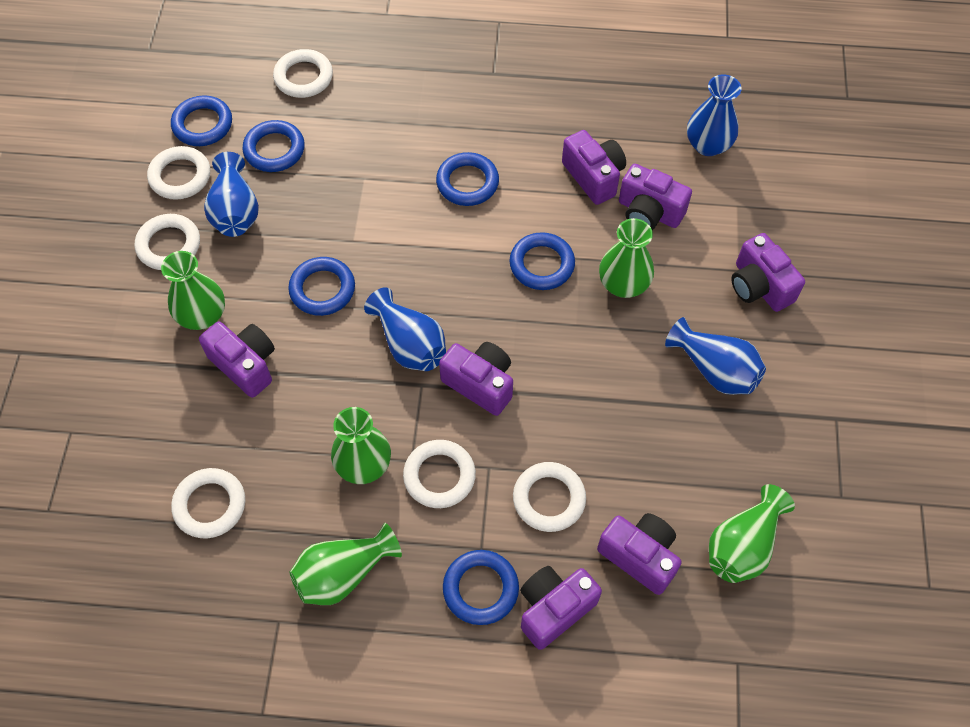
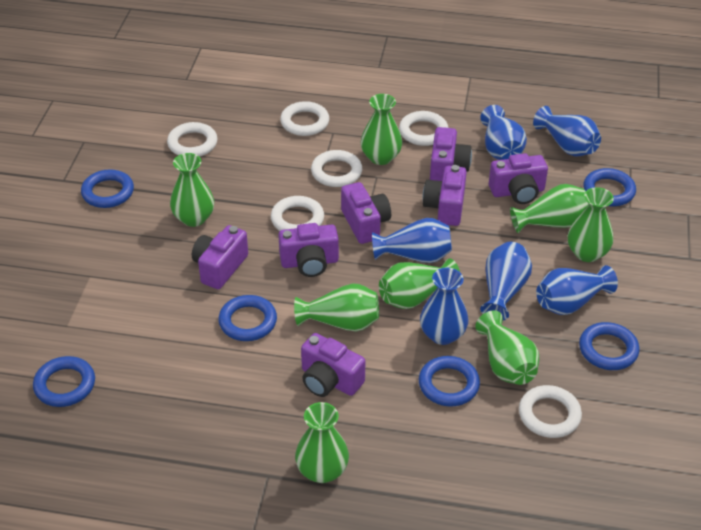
blue vase: 4 -> 6
green vase: 5 -> 8

